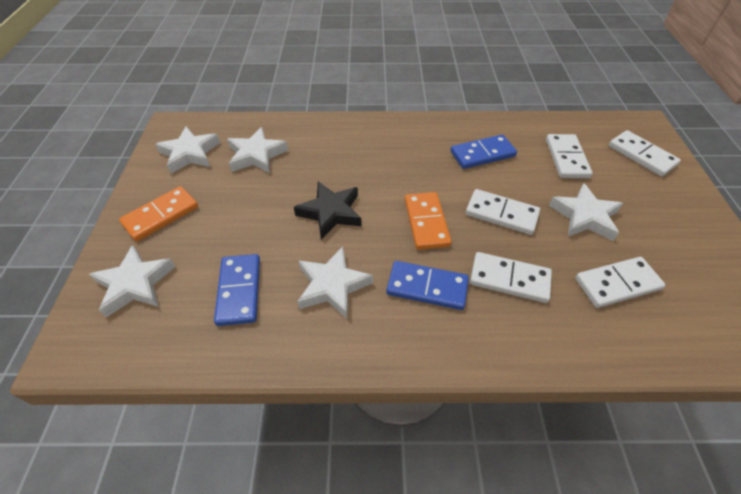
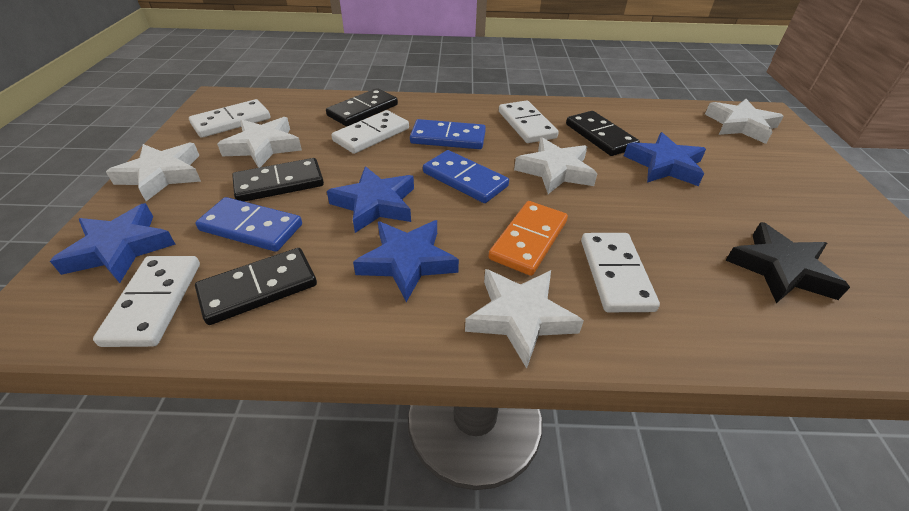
black domino: 0 -> 4
blue star: 0 -> 4
orange domino: 2 -> 1

